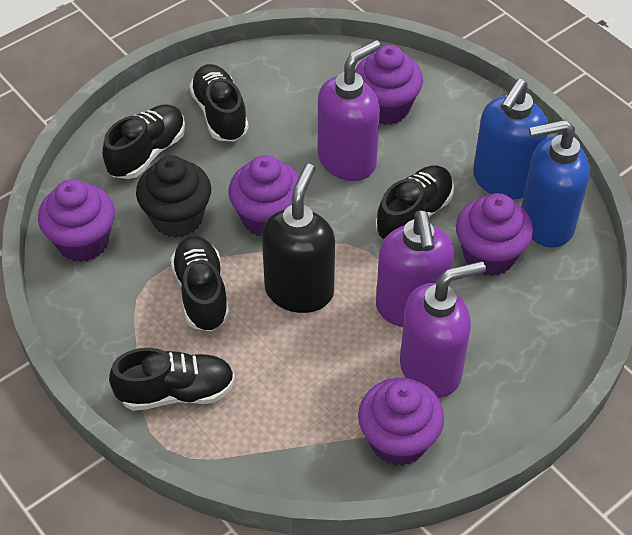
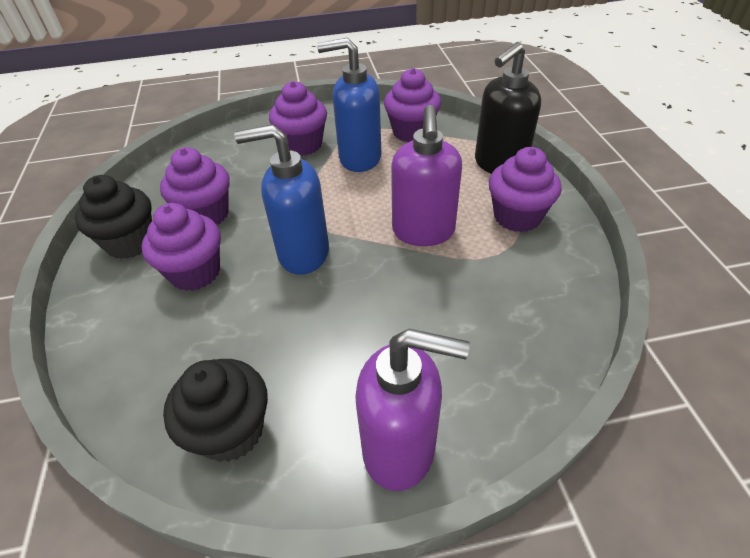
black cupcake: 1 -> 2
black shoe: 5 -> 0
purple soap dispenser: 3 -> 2

